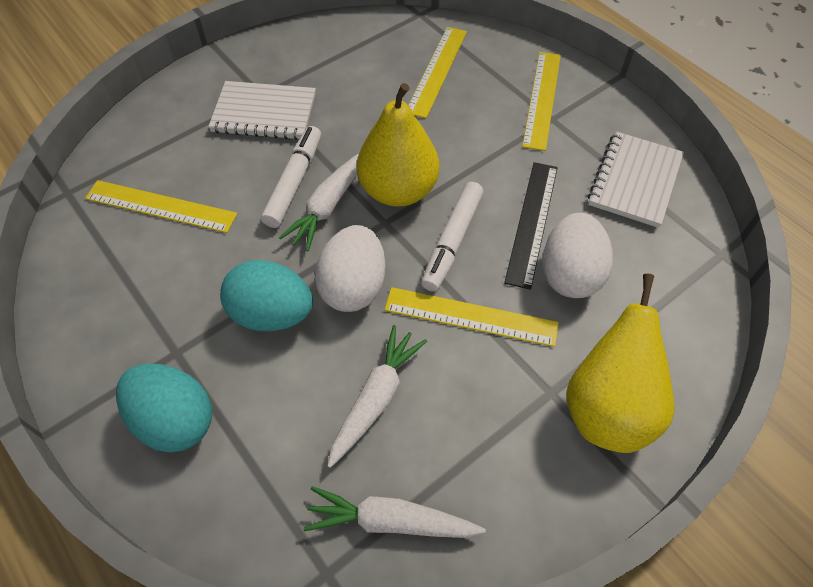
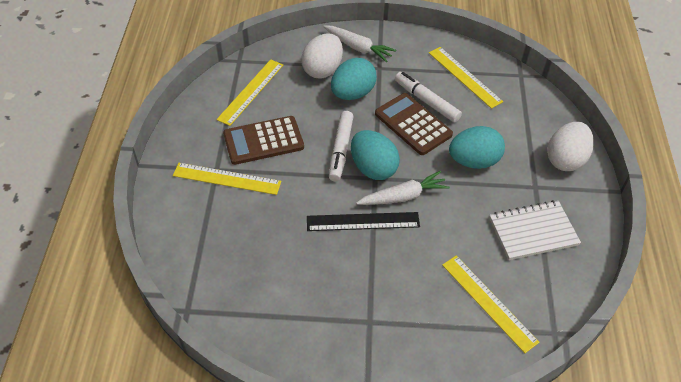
brown calculator: 0 -> 2
turquoise egg: 2 -> 3
white carrot: 3 -> 2
white notebook: 2 -> 1
yellow pear: 2 -> 0

